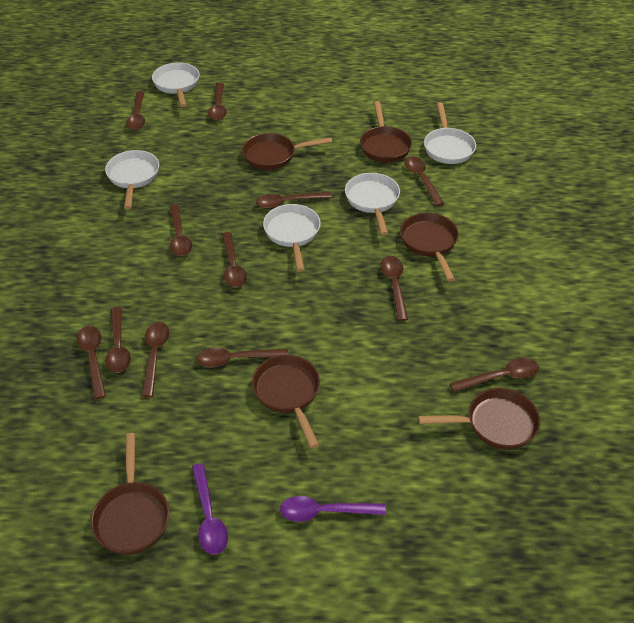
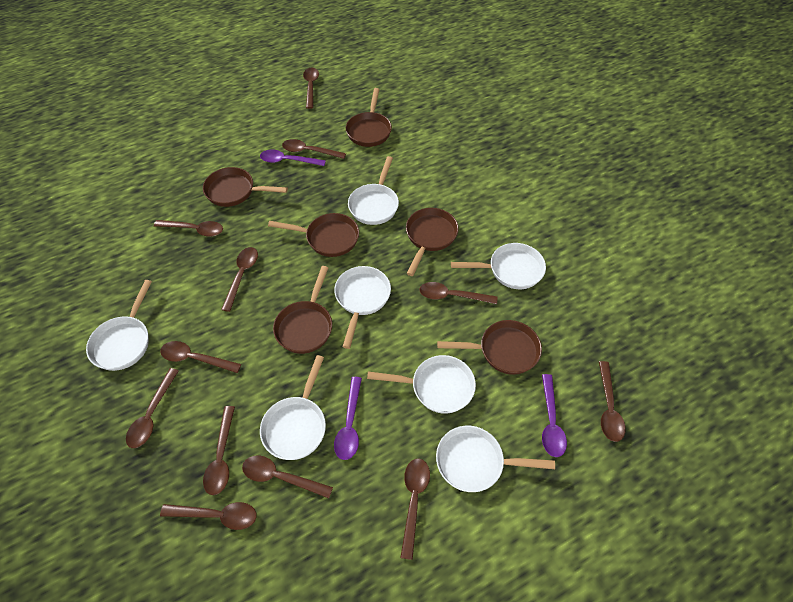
purple spoon: 2 -> 3
white pan: 5 -> 7

